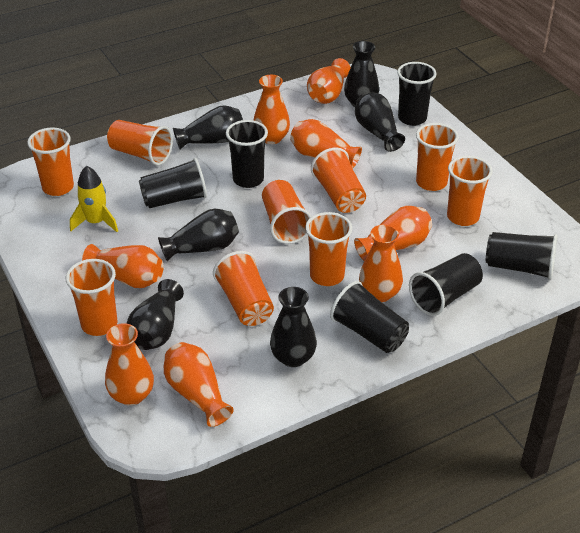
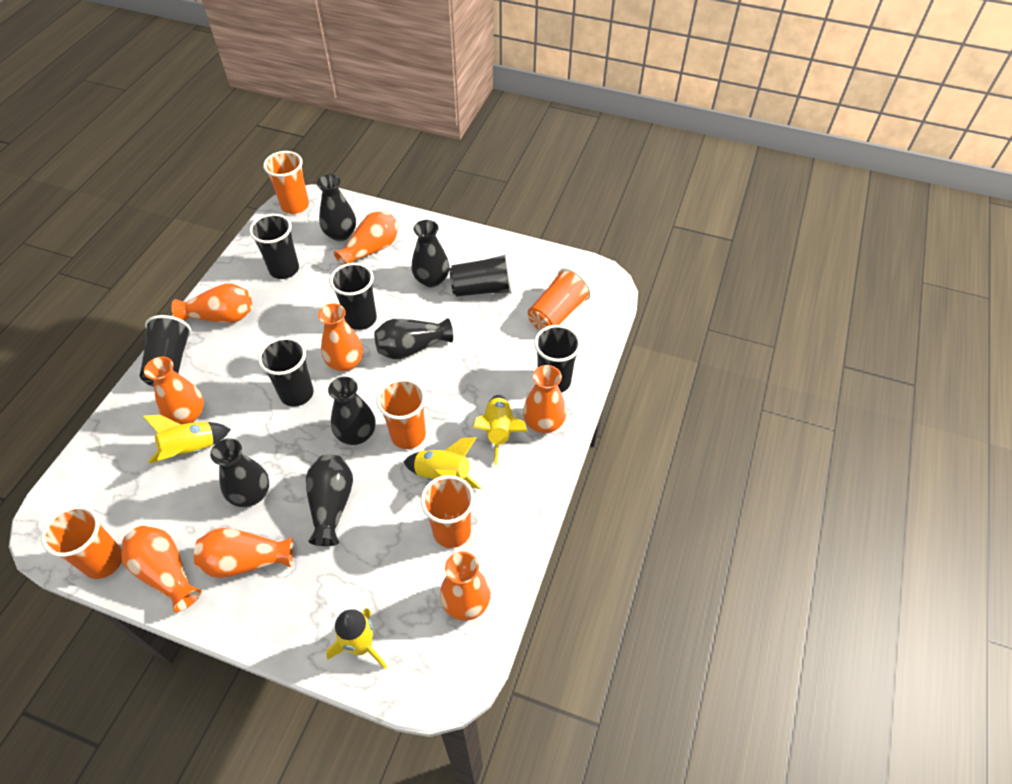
orange cup: 9 -> 5
yellow rocket: 1 -> 4

